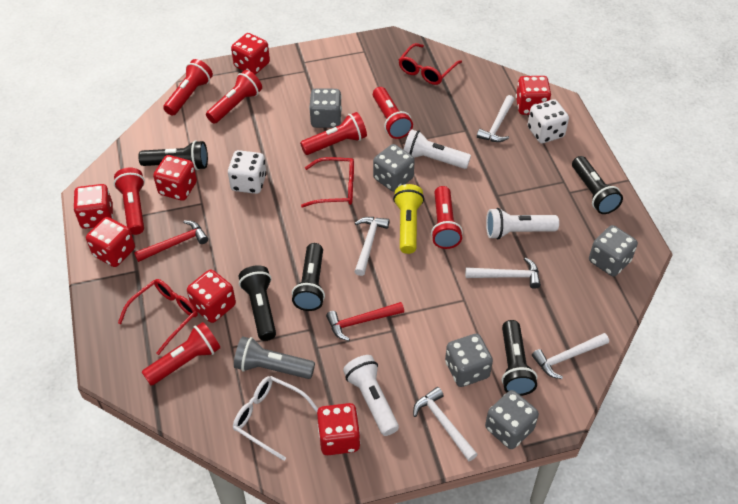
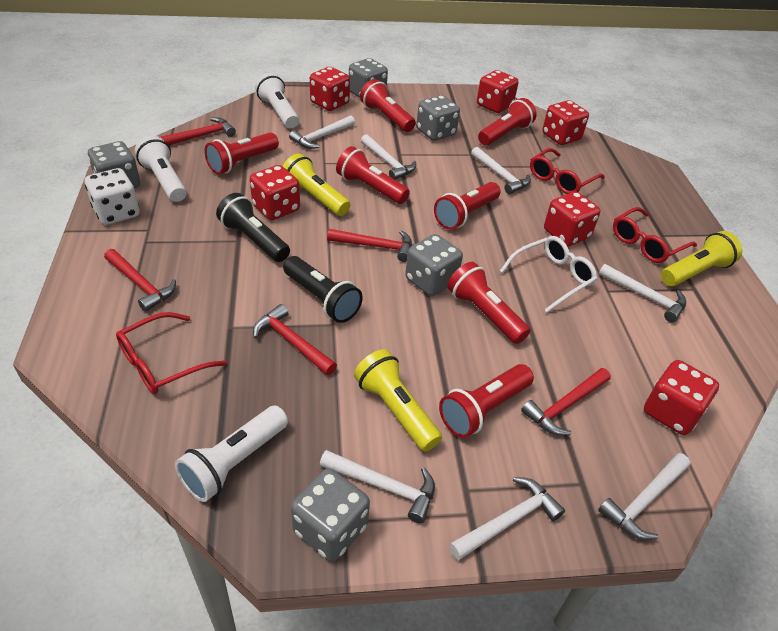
black flashlight: 5 -> 2
grey flashlight: 1 -> 0
red dice: 7 -> 6
red hammer: 2 -> 5
white dice: 2 -> 1
white hammer: 5 -> 7
yellow flashlight: 1 -> 3

